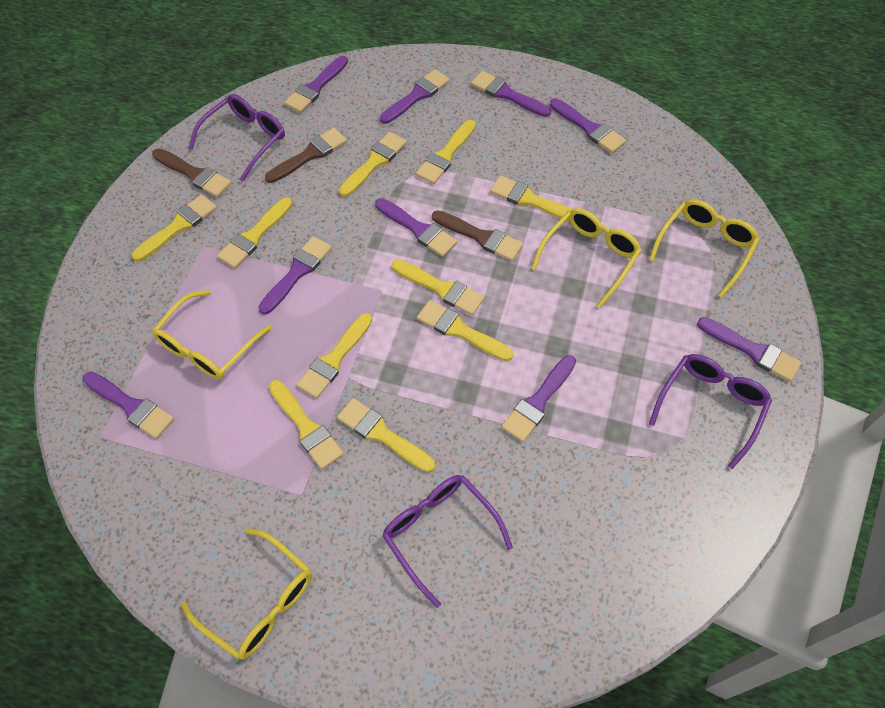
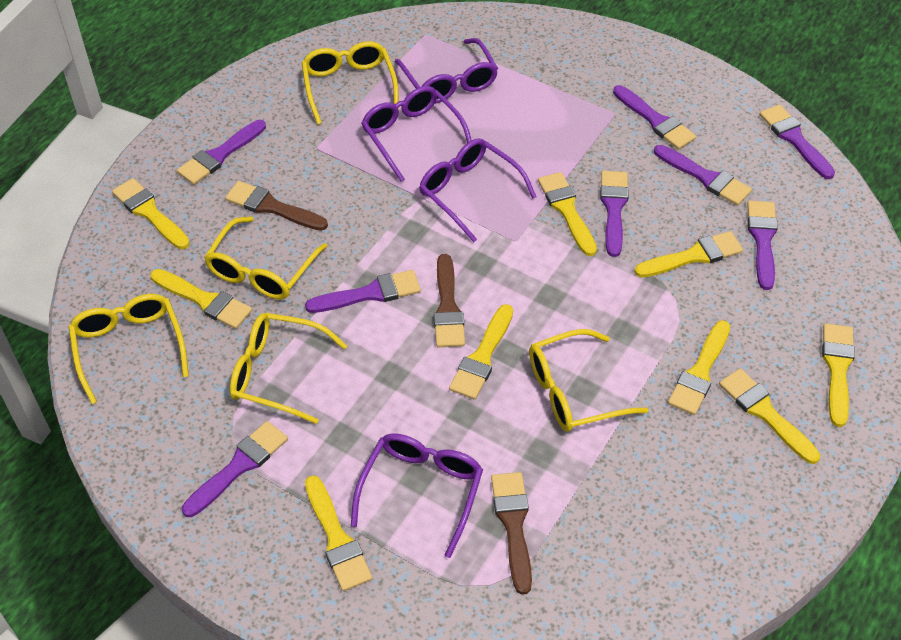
purple brush: 9 -> 8
purple glasses: 3 -> 4
yellow brush: 10 -> 9
yellow glasses: 4 -> 5

